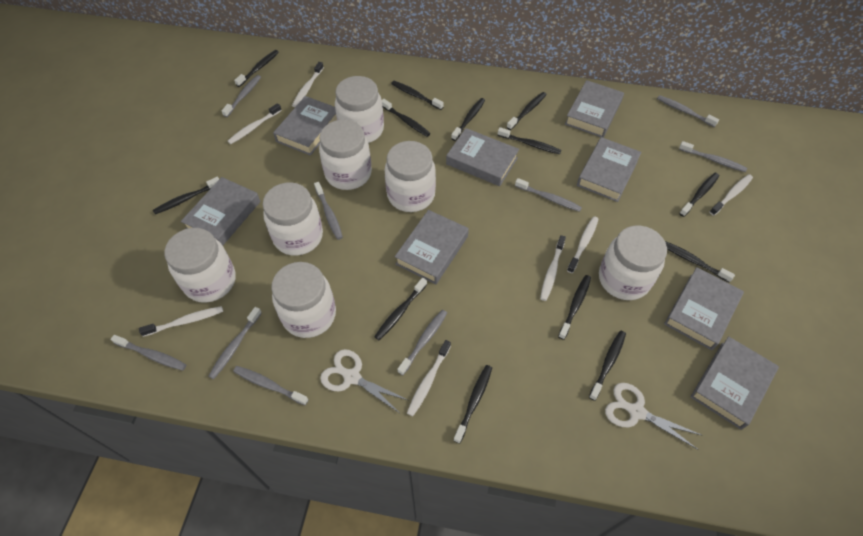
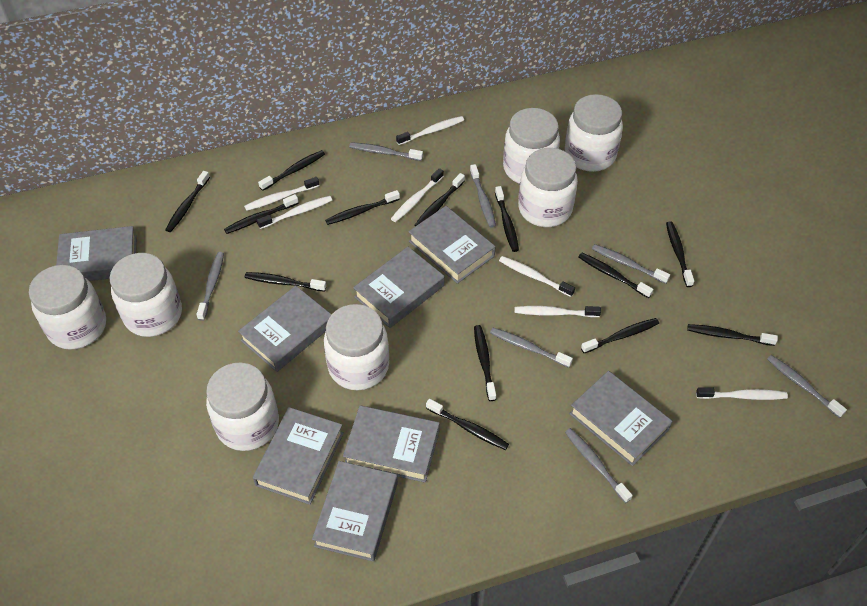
grey toothbrush: 9 -> 7
white scissors: 2 -> 0

